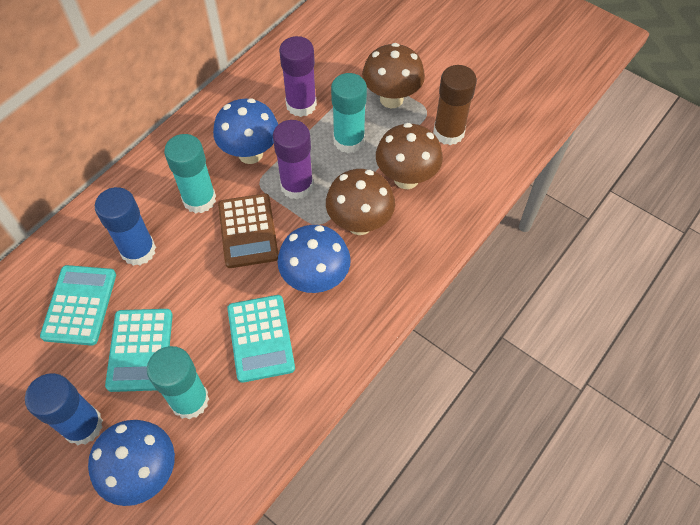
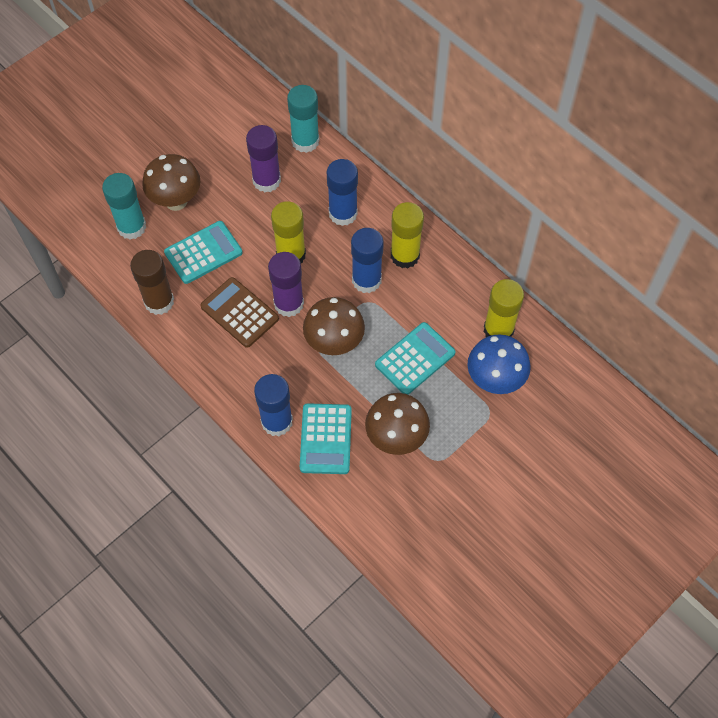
blue glue stick: 2 -> 3
blue mushroom: 3 -> 1
turquoise glue stick: 3 -> 2
yellow glue stick: 0 -> 3

